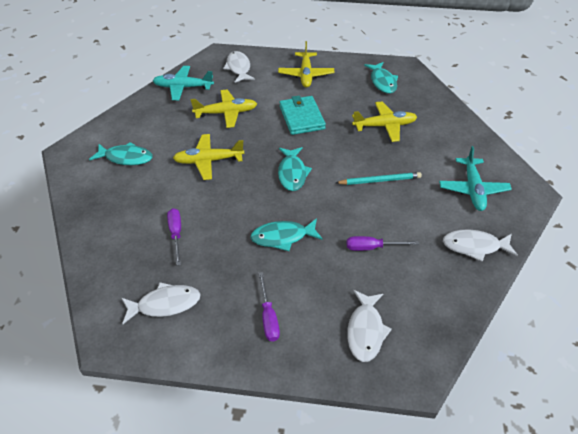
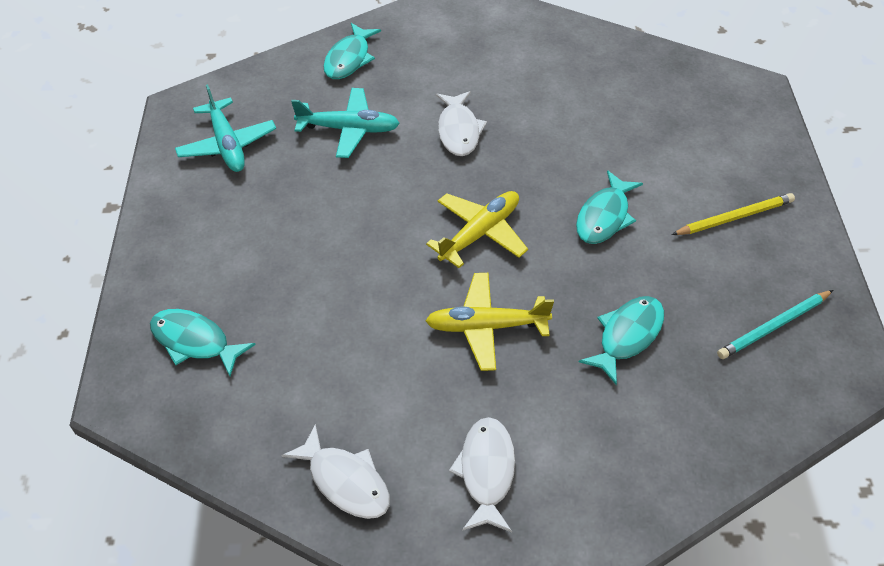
purple screwdriver: 3 -> 0
turquoise wallet: 1 -> 0
white fish: 4 -> 3
yellow pencil: 0 -> 1
yellow plane: 4 -> 2

